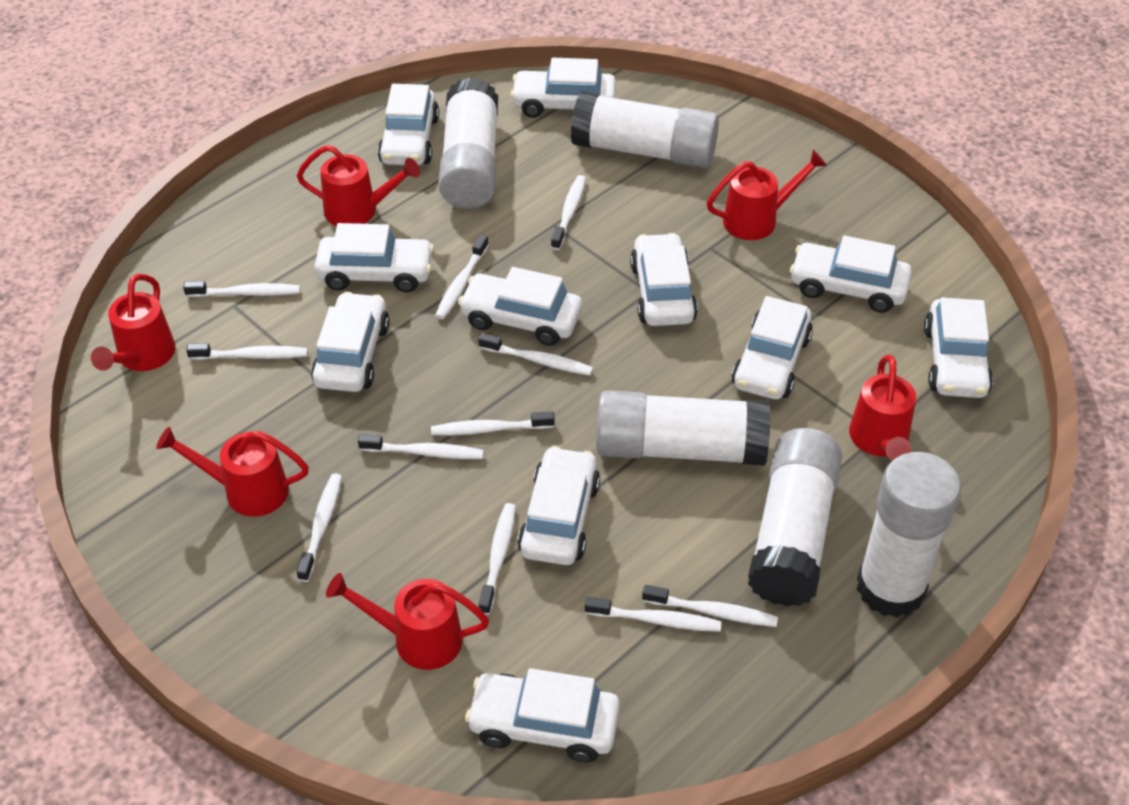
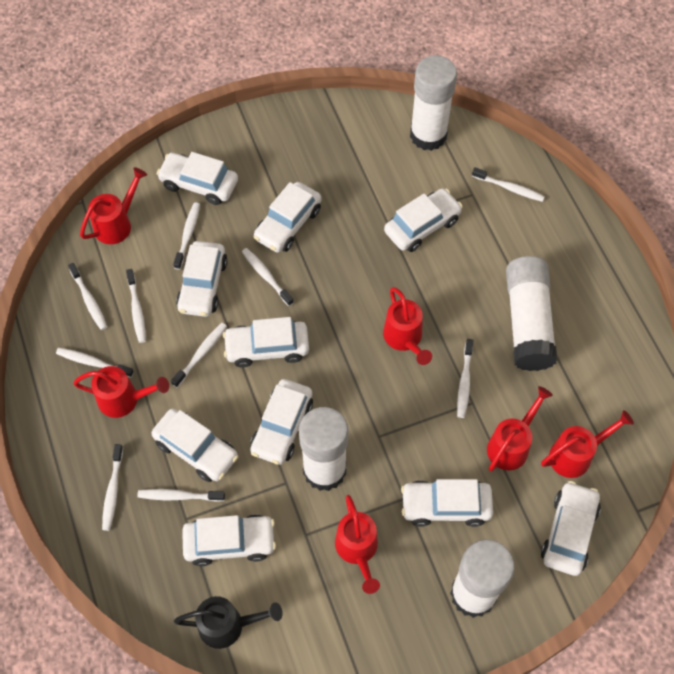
black watering can: 0 -> 1
white car: 11 -> 10
white glue stick: 5 -> 4
white toothbrush: 11 -> 10

